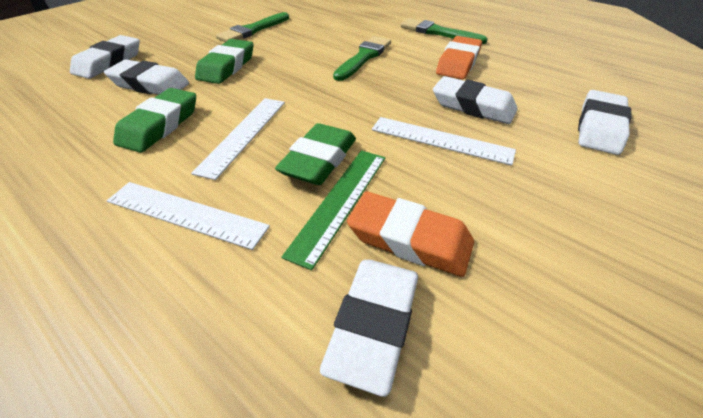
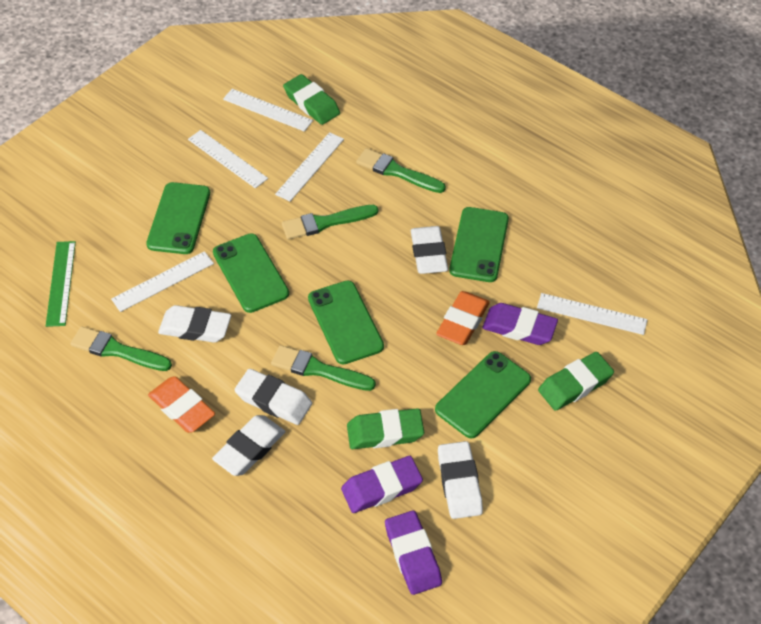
green brush: 3 -> 4
green phone: 0 -> 5
purple eraser: 0 -> 3
white ruler: 3 -> 5

